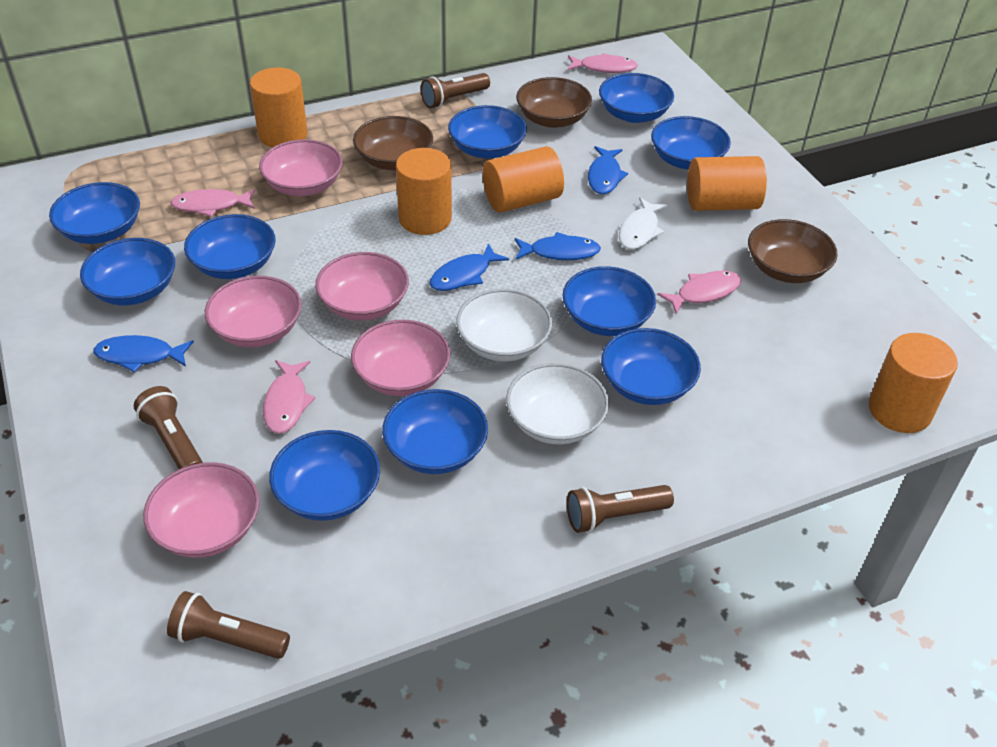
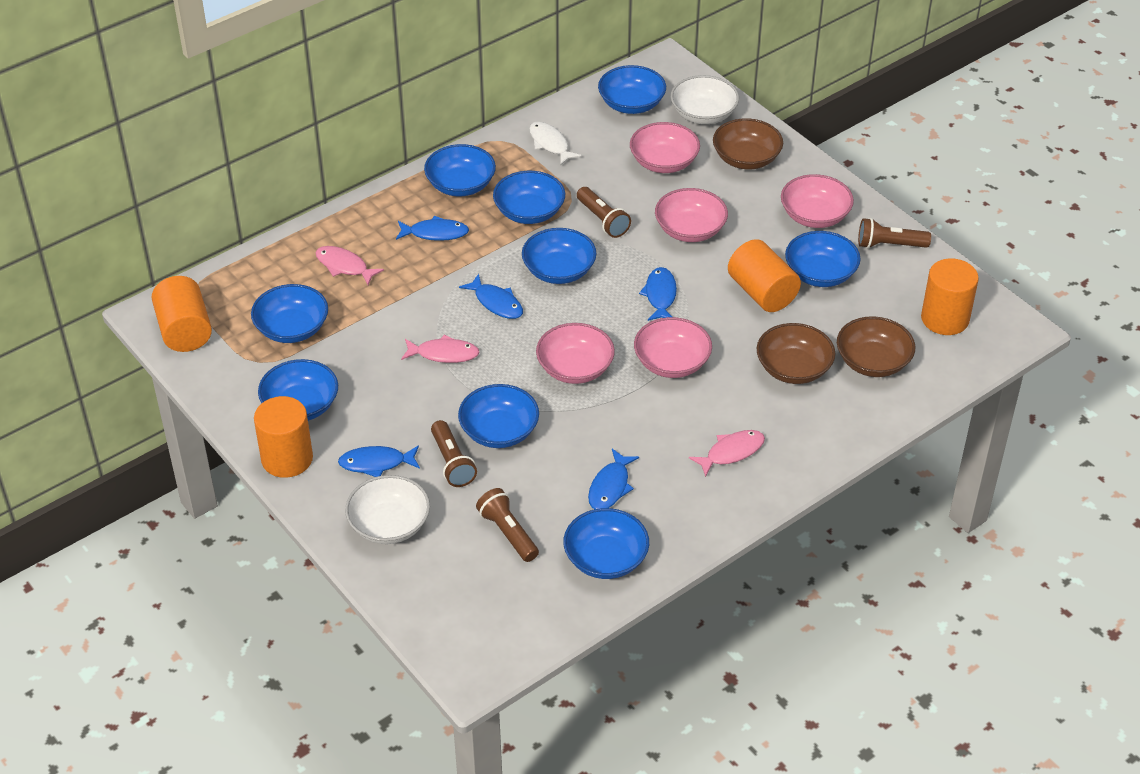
blue bowl: 10 -> 9
blue fish: 4 -> 5
orange cylinder: 5 -> 4
pink fish: 4 -> 3

